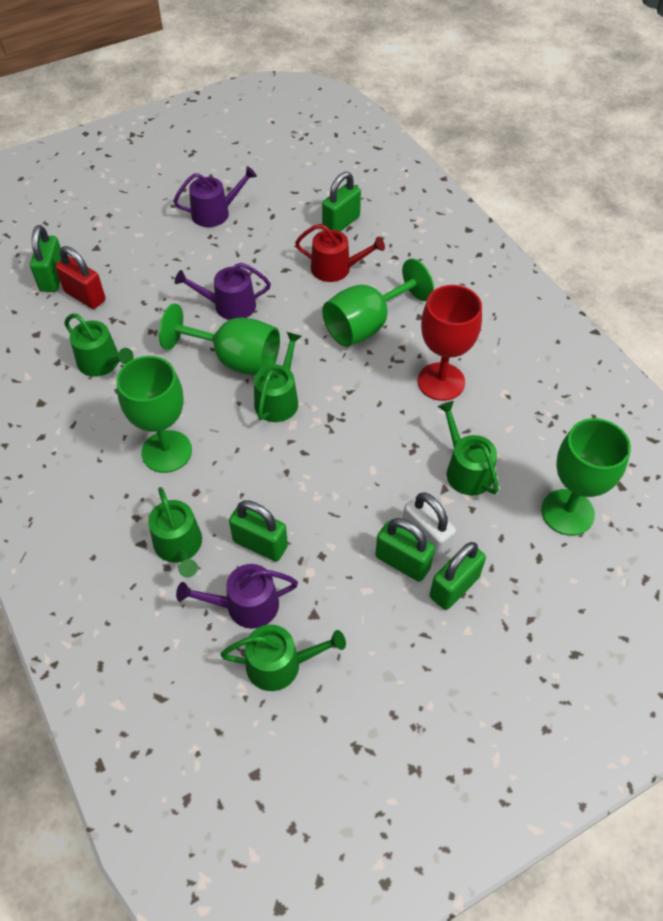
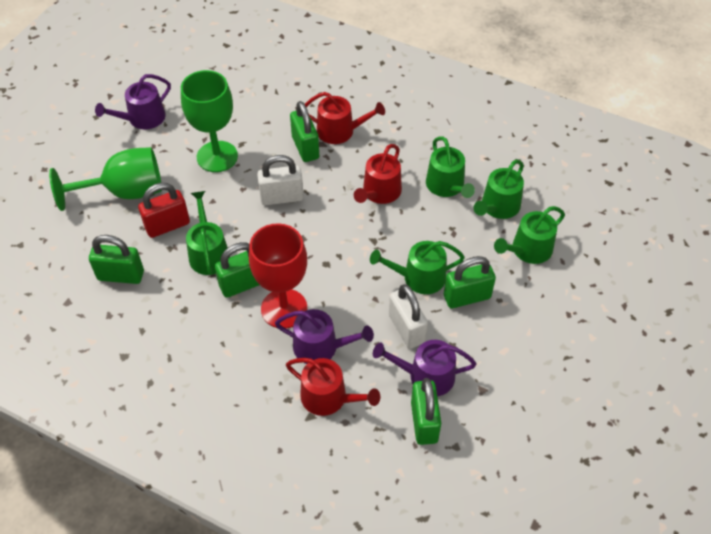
green goblet: 4 -> 2
red watering can: 1 -> 3
white padlock: 1 -> 2

